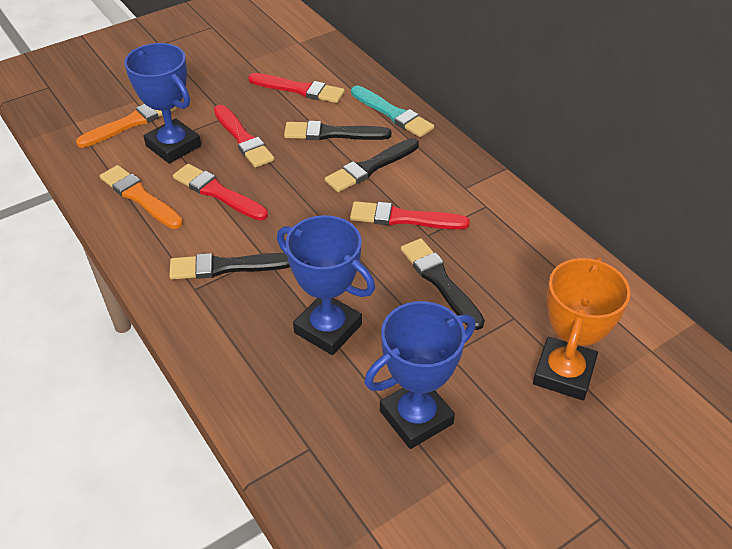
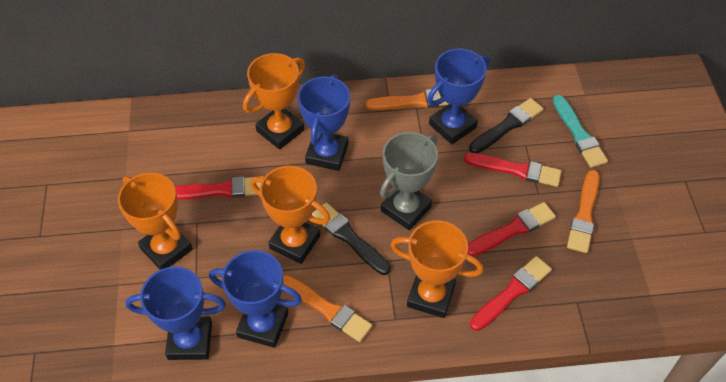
black brush: 4 -> 2
blue trophy: 3 -> 4
grey trophy: 0 -> 1
orange brush: 2 -> 3
orange trophy: 1 -> 4

